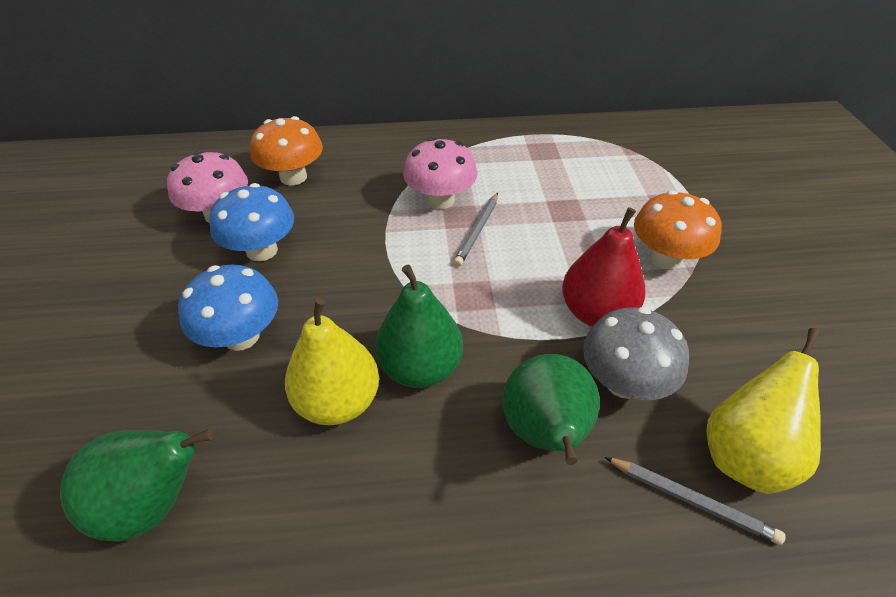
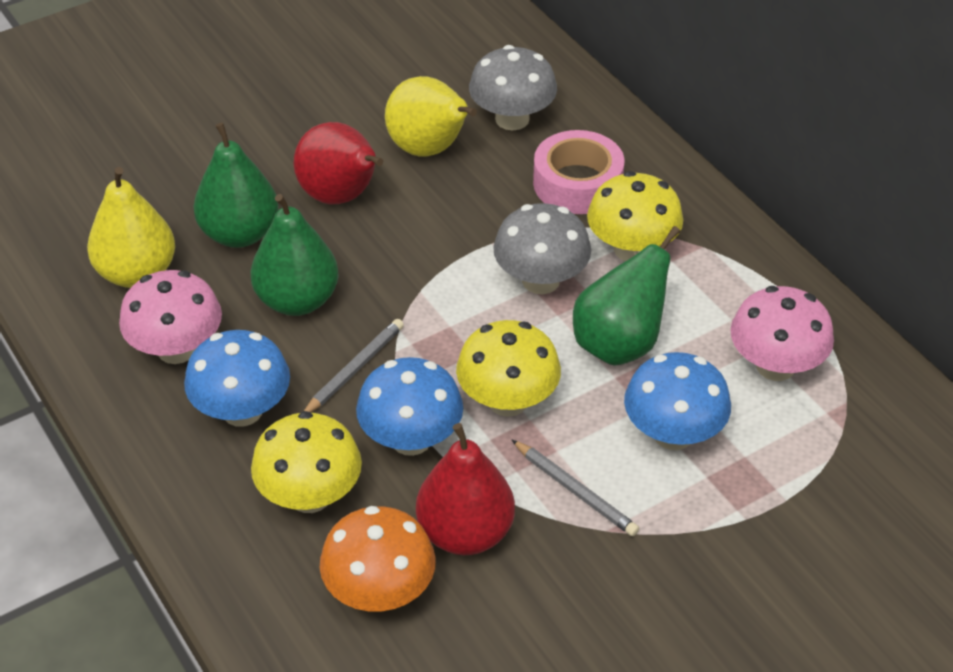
blue mushroom: 2 -> 3
grey mushroom: 1 -> 2
orange mushroom: 2 -> 1
pink tape: 0 -> 1
red pear: 1 -> 2
yellow mushroom: 0 -> 3

